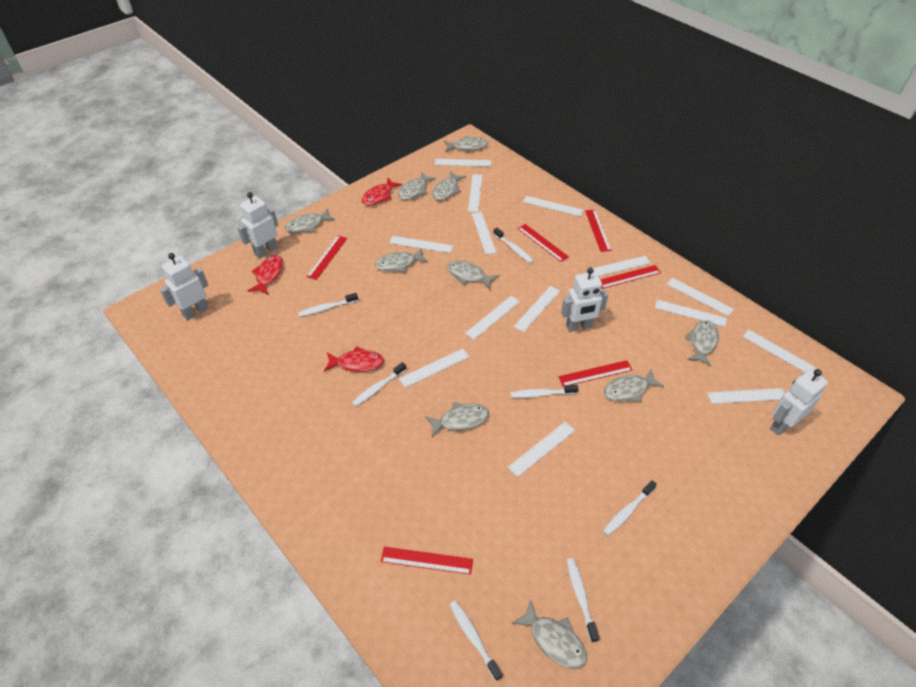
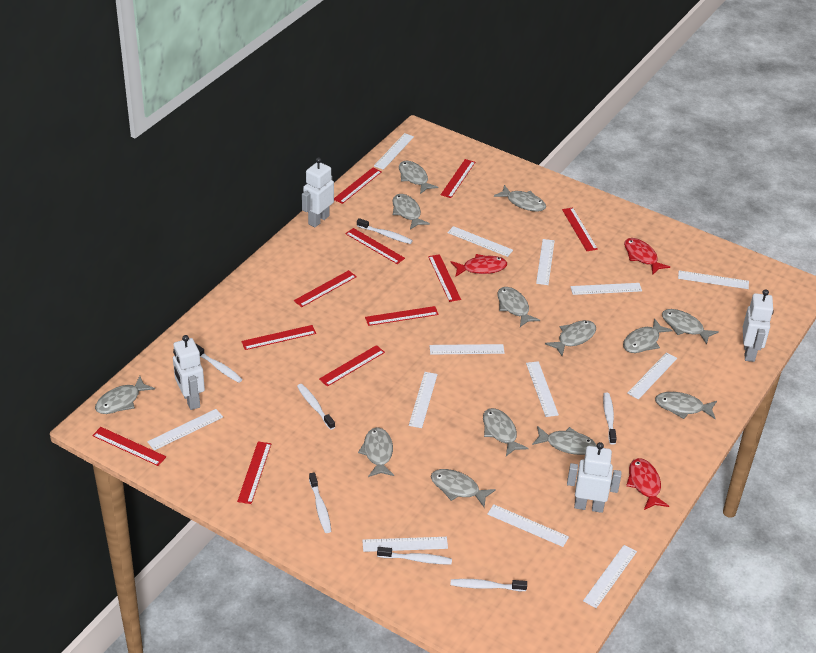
grey fish: 10 -> 13
red ruler: 6 -> 11
white ruler: 14 -> 13

